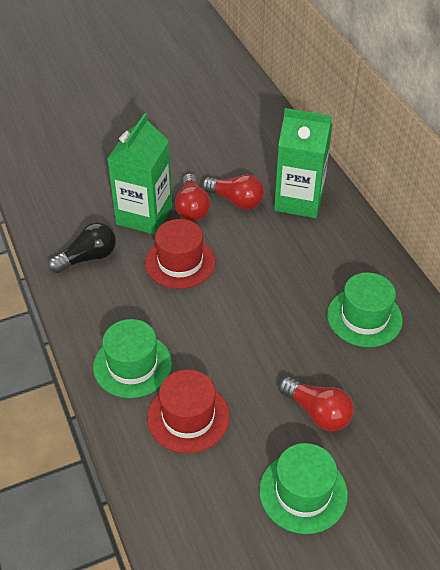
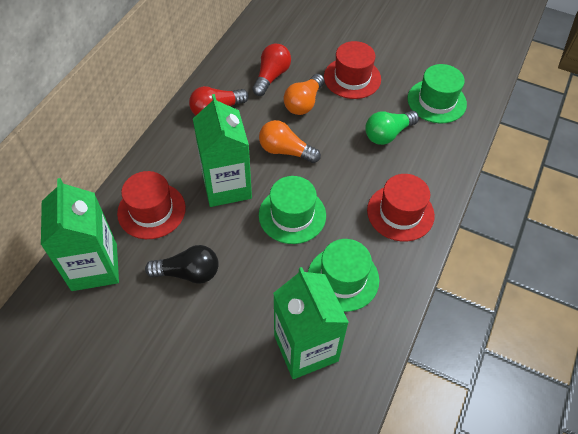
green carton: 2 -> 3
green light bulb: 0 -> 1
orange light bulb: 0 -> 2
red hat: 2 -> 3
red light bulb: 3 -> 2

